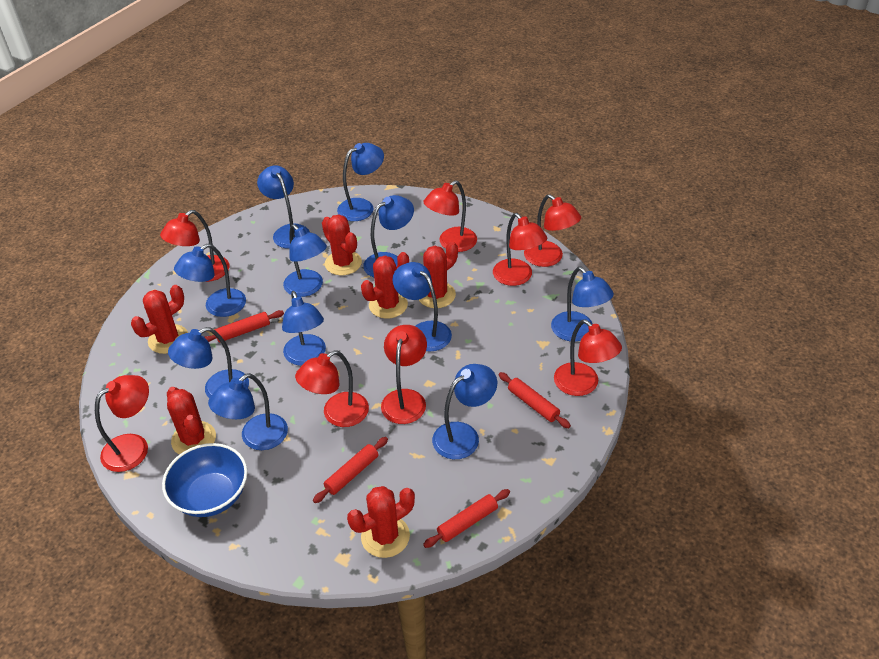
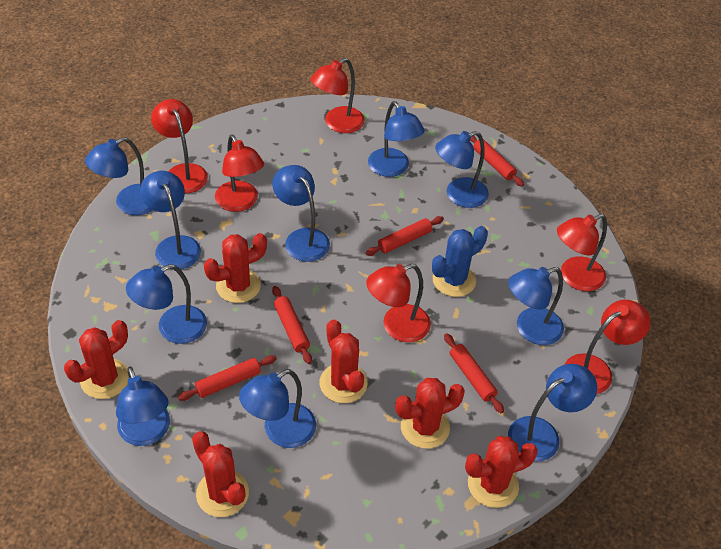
blue bowl: 1 -> 0
blue cactus: 0 -> 1
blue lamp: 11 -> 10
red lamp: 8 -> 6
red rolling pin: 4 -> 5

